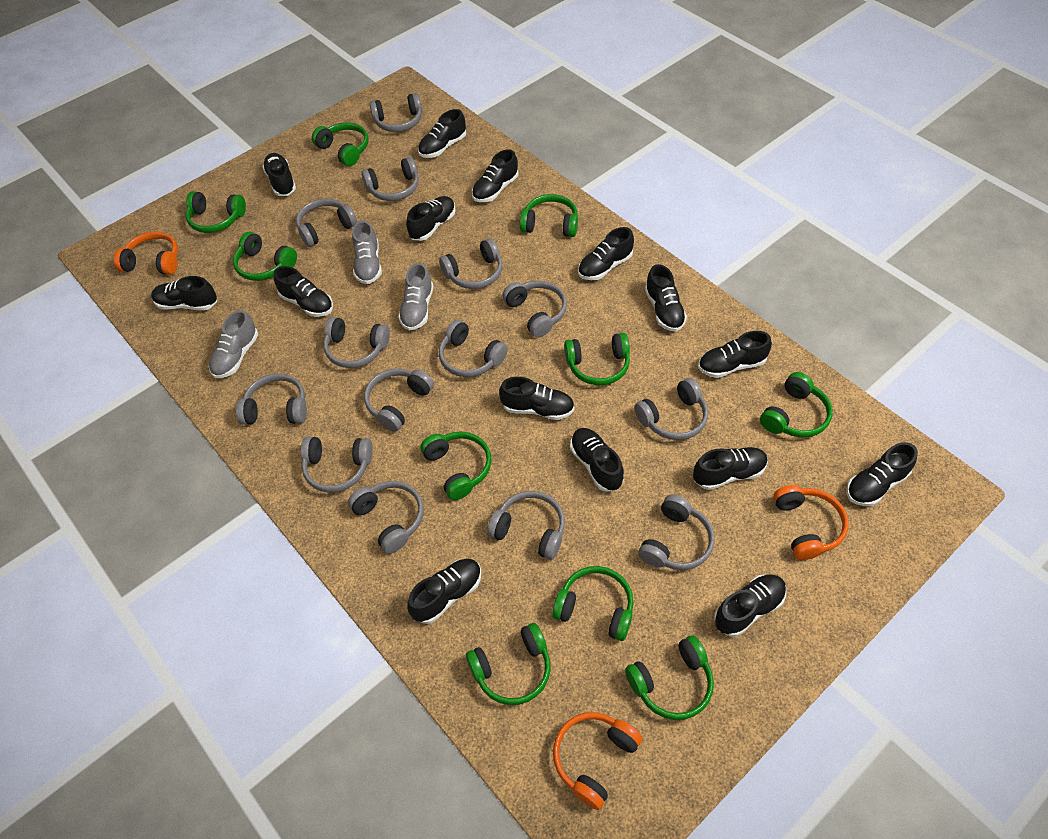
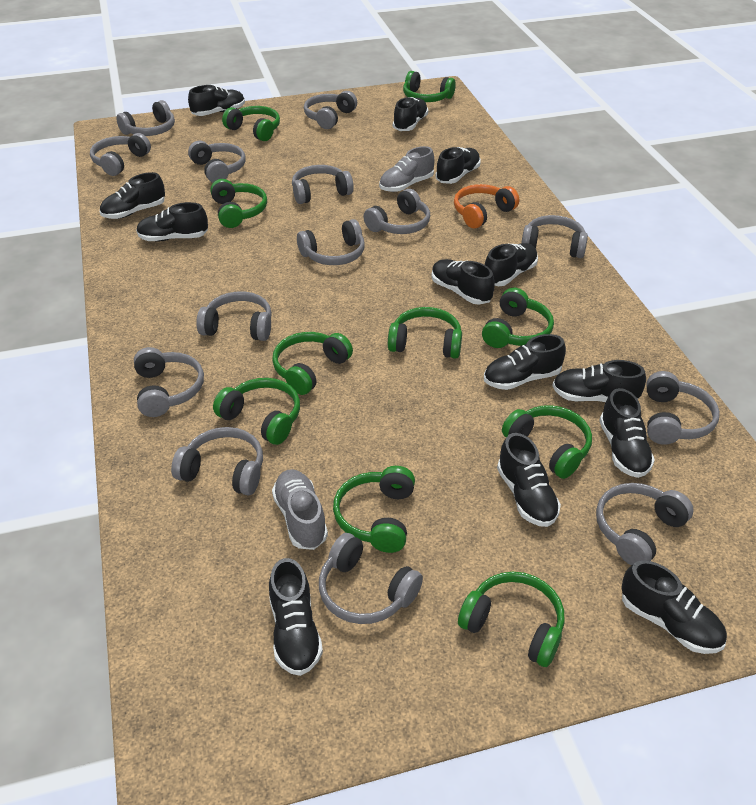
black shoe: 15 -> 13
grey shoe: 3 -> 2
orange headphones: 3 -> 1

